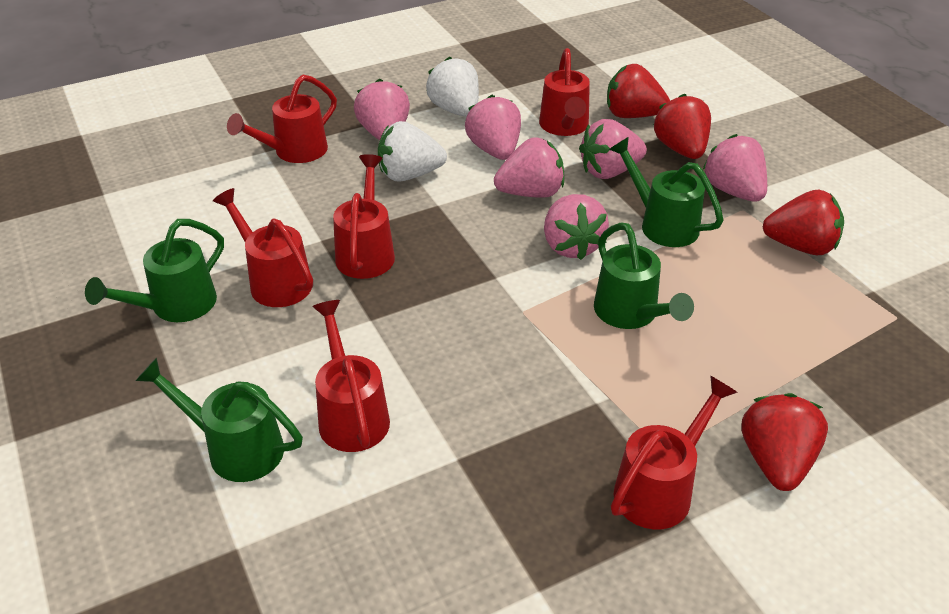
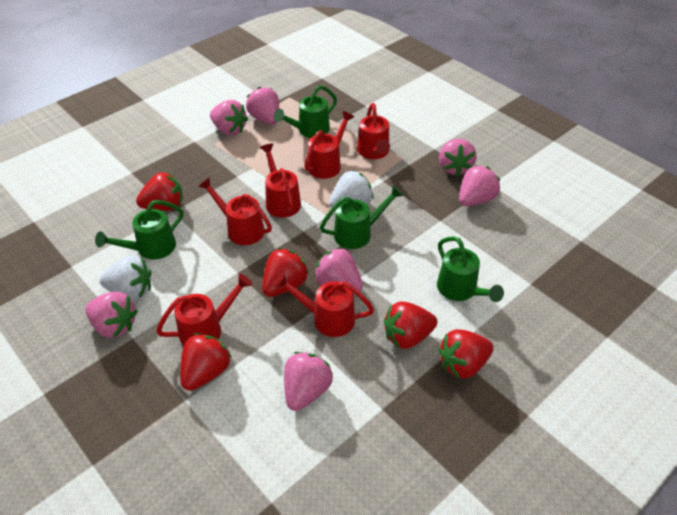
pink strawberry: 6 -> 7
red strawberry: 4 -> 5

